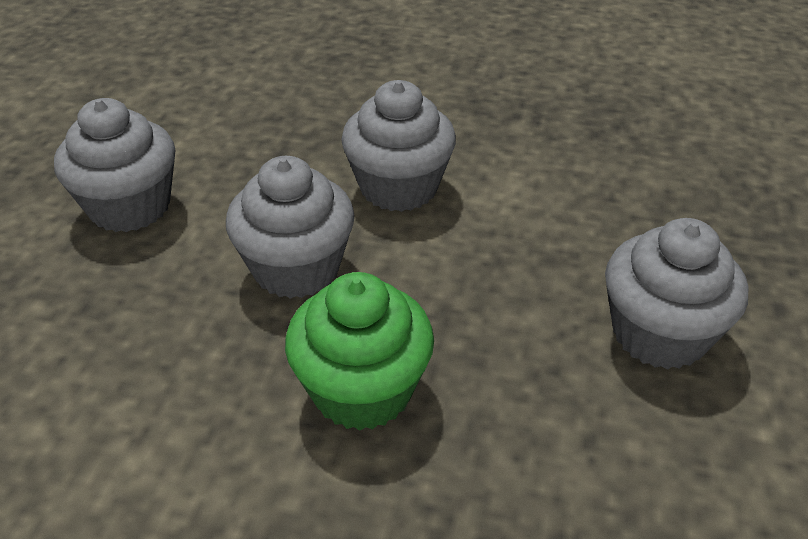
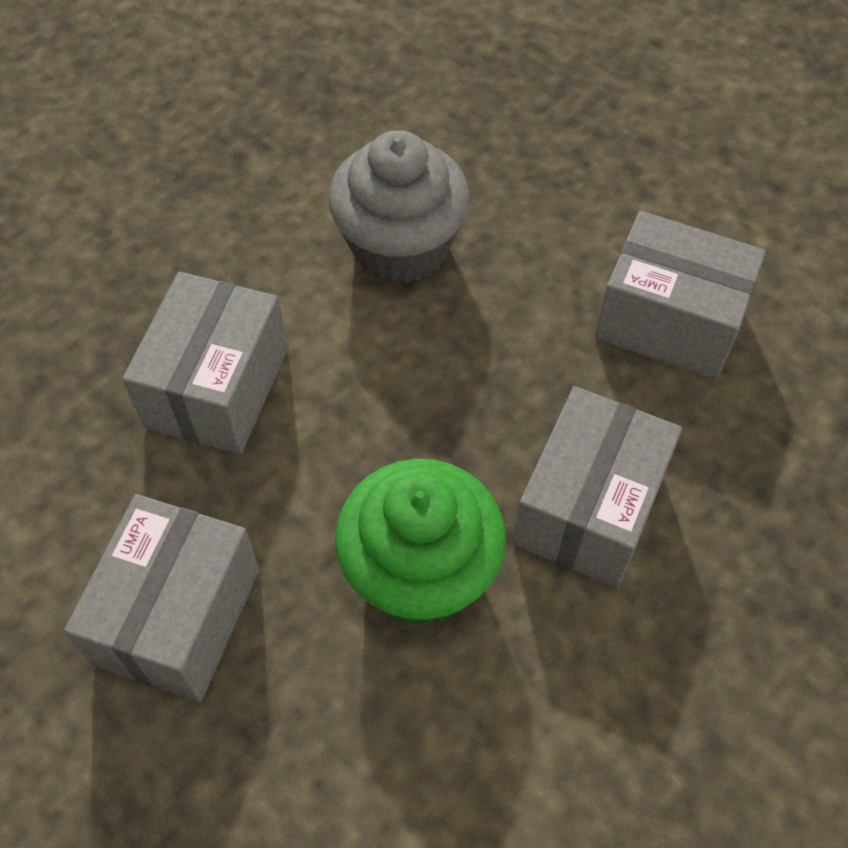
grey box: 0 -> 4
grey cupcake: 4 -> 1

